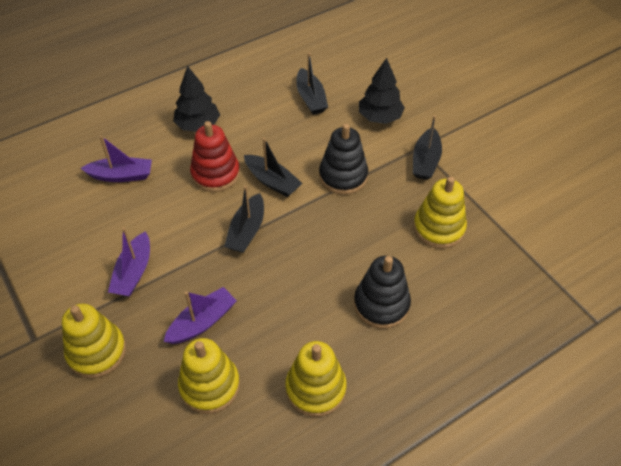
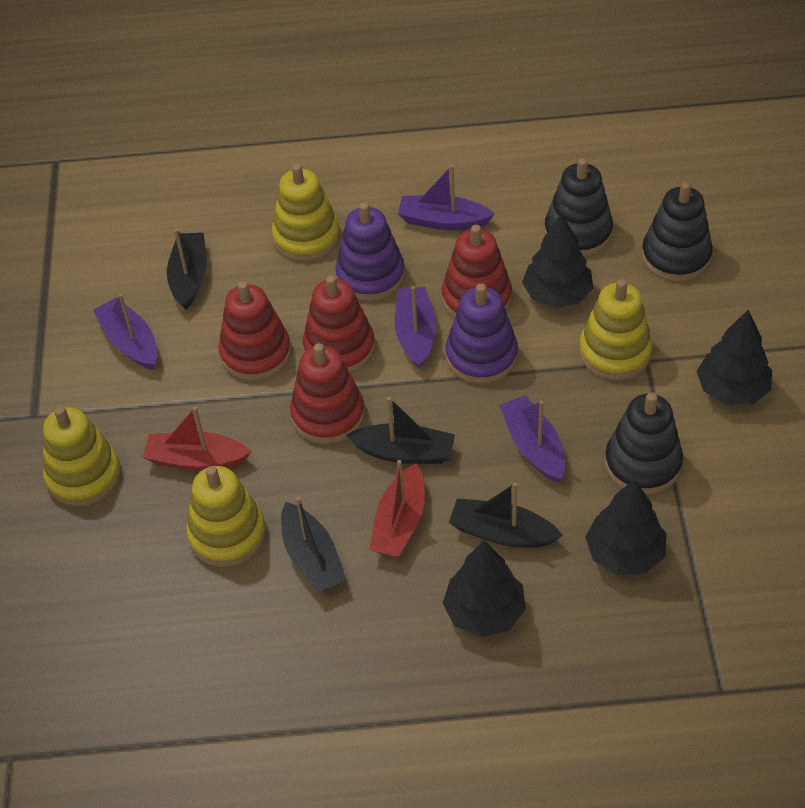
black stacking toy: 2 -> 3
black tree: 2 -> 4
purple boat: 3 -> 4
purple stacking toy: 0 -> 2
red boat: 0 -> 2
red stacking toy: 1 -> 4

